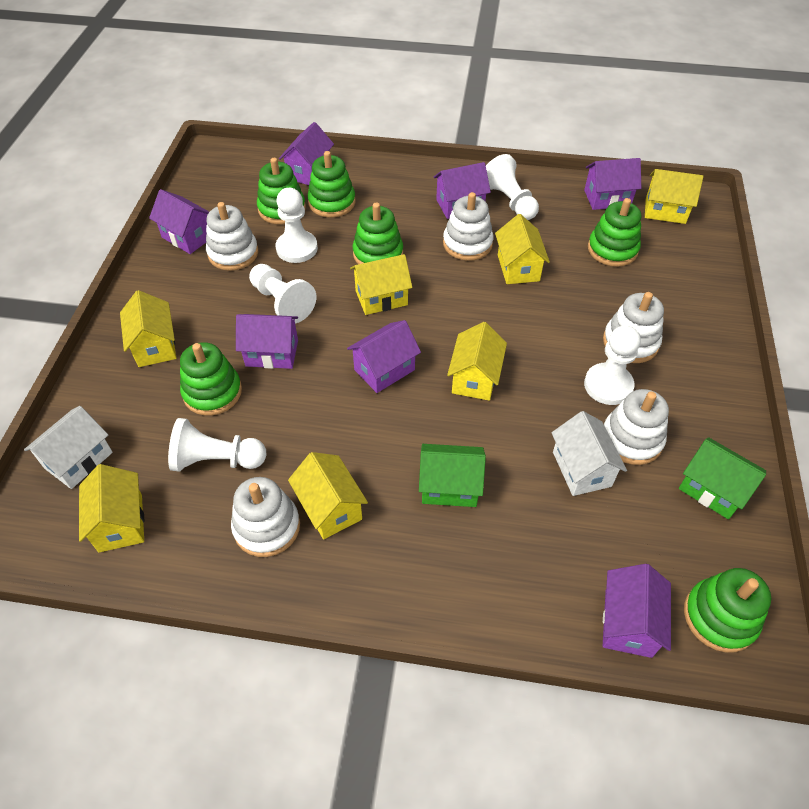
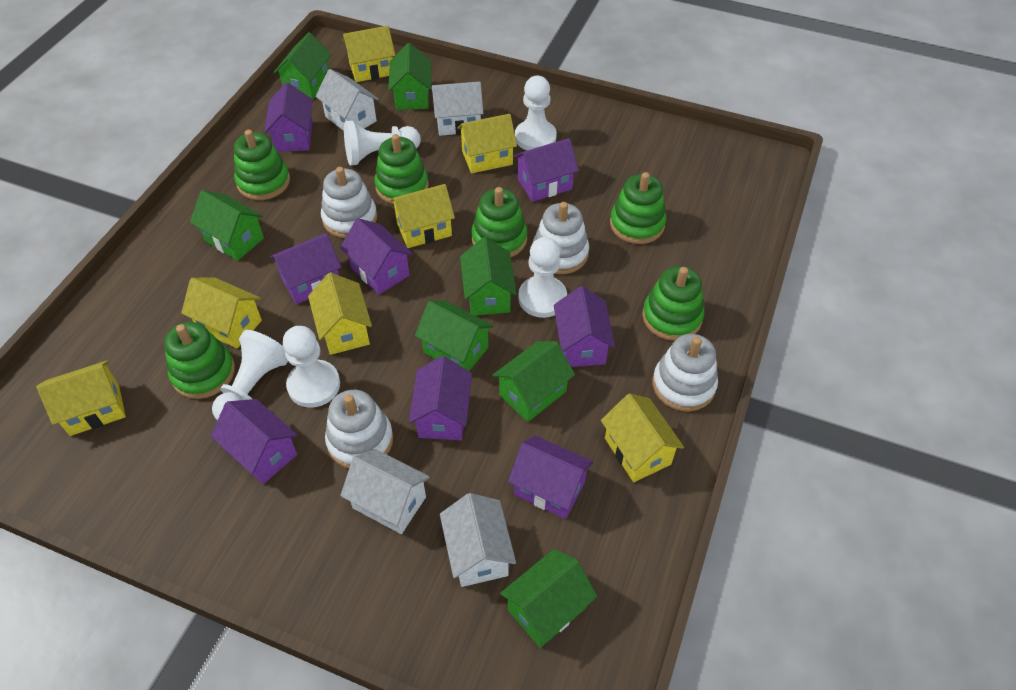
green house: 2 -> 7
purple house: 7 -> 8
white house: 2 -> 4
white stacking toy: 5 -> 4

